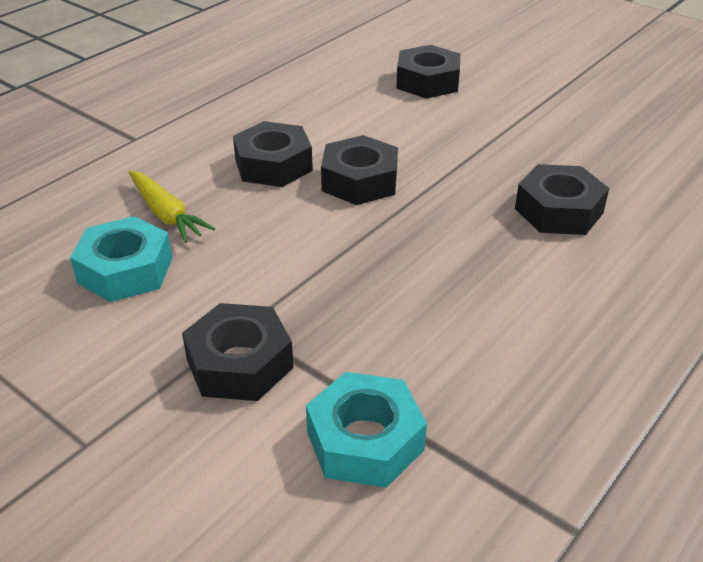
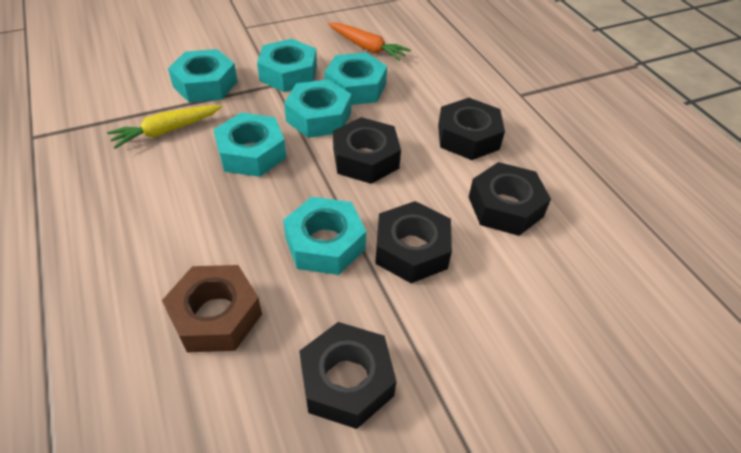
brown nut: 0 -> 1
orange carrot: 0 -> 1
turquoise nut: 2 -> 6

